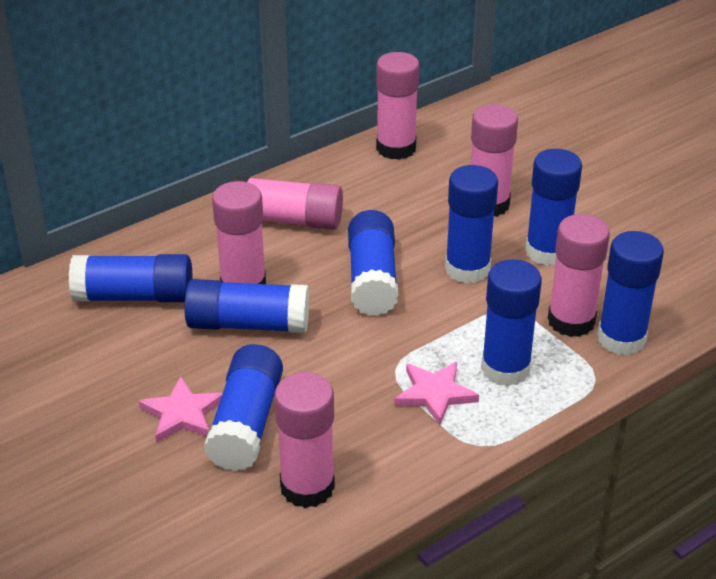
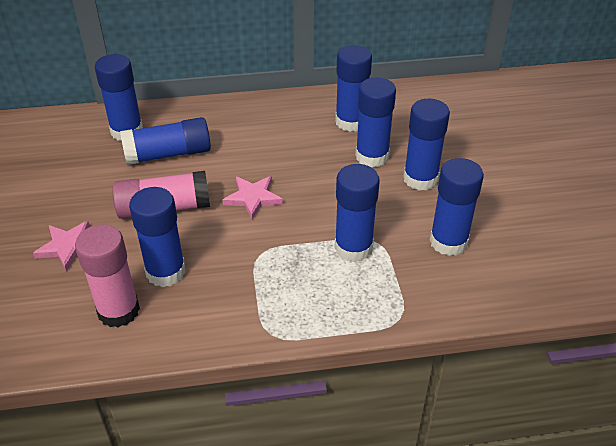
pink glue stick: 6 -> 2

